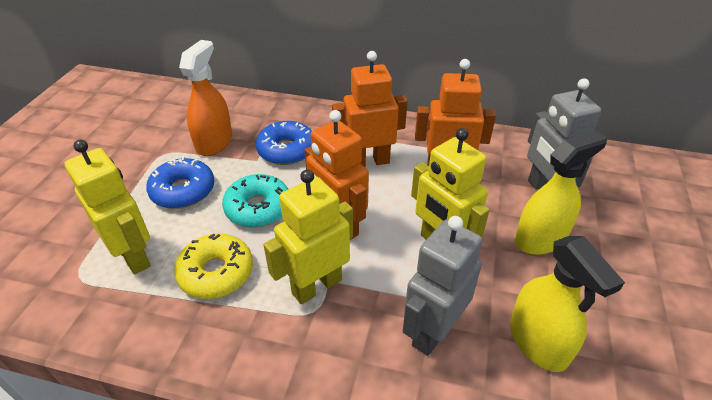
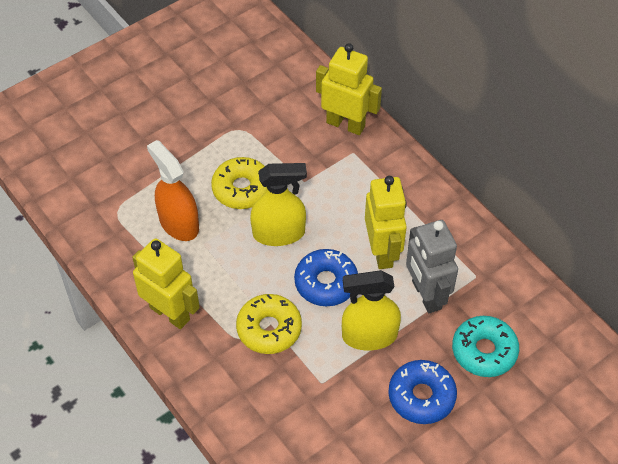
grey robot: 2 -> 1
orange robot: 3 -> 0
yellow donut: 1 -> 2

